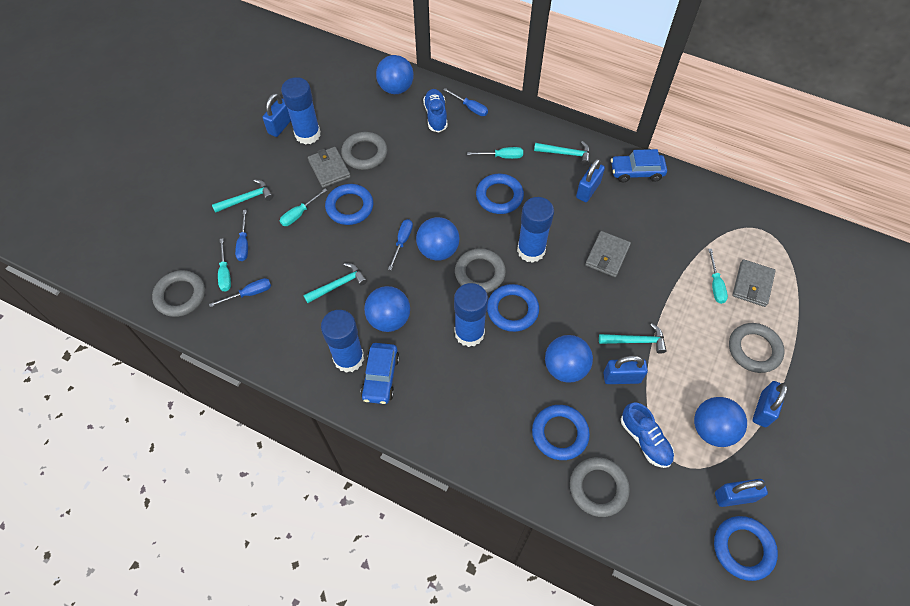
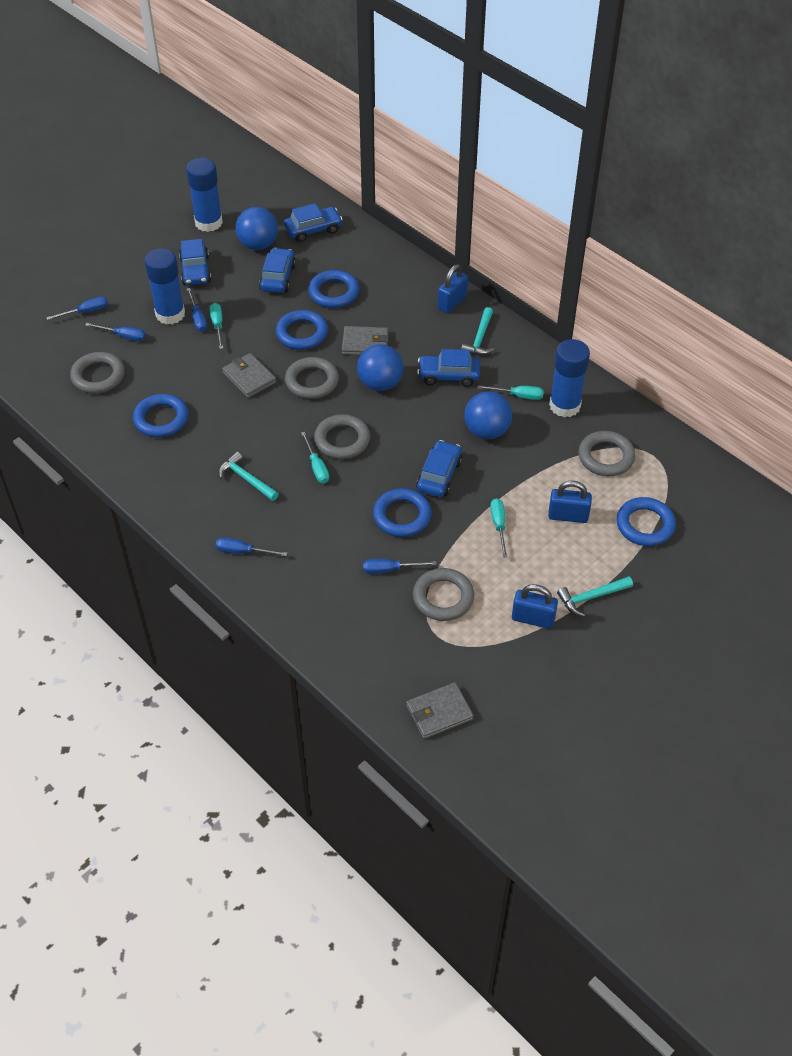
blue ball: 5 -> 3
blue car: 2 -> 5
blue glue stick: 4 -> 3
blue padlock: 5 -> 3
blue screwdriver: 4 -> 5
blue shoe: 2 -> 0
turquoise hammer: 4 -> 3

